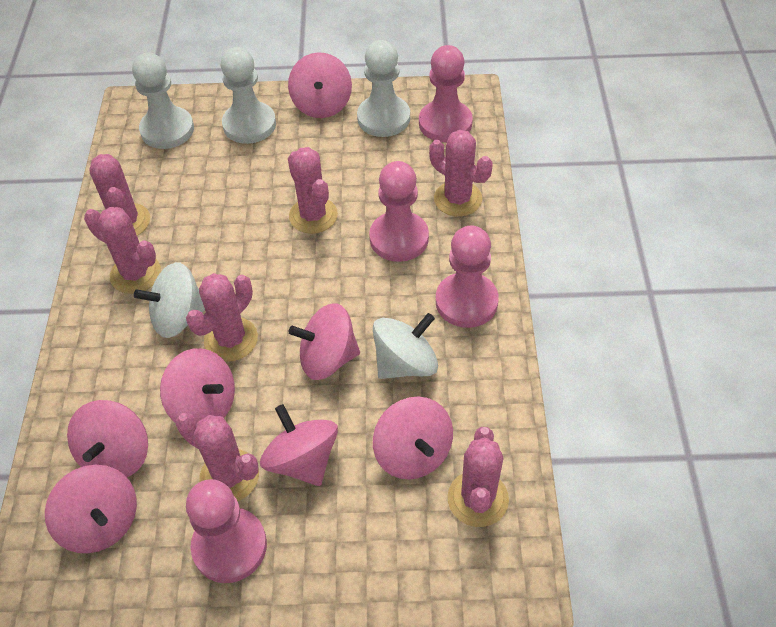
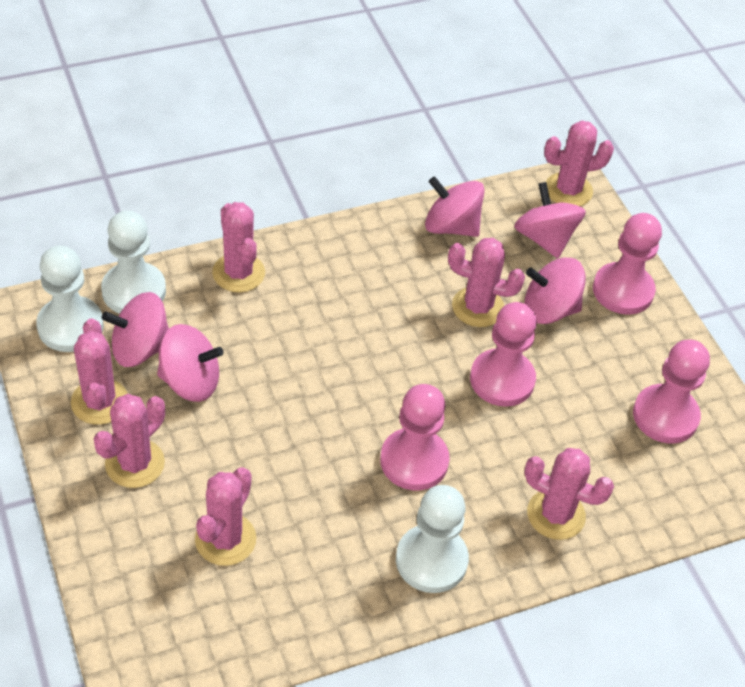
pink spinning top: 7 -> 5
white spinning top: 2 -> 0

